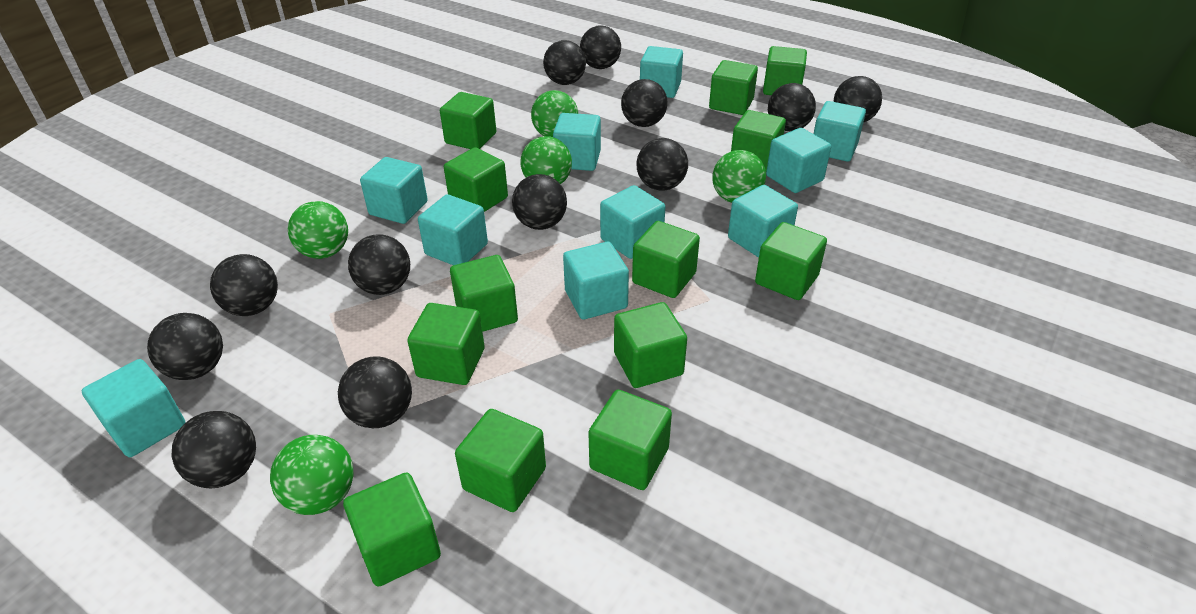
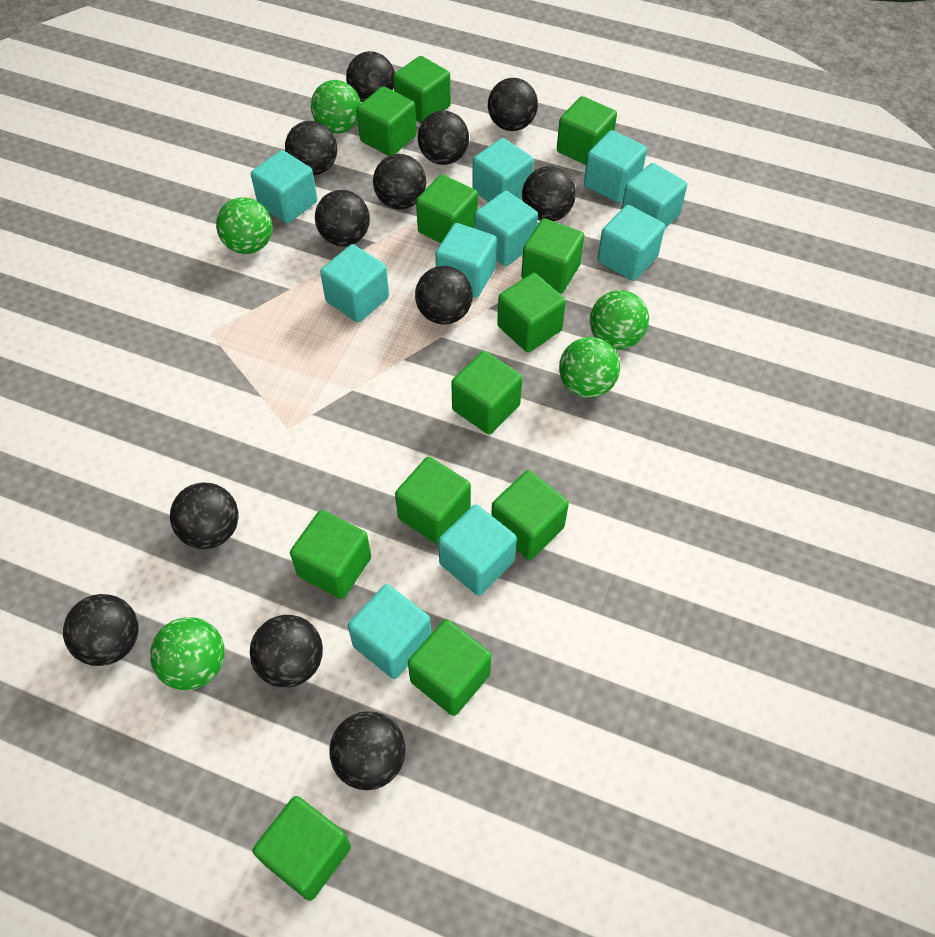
green cube: 13 -> 12

